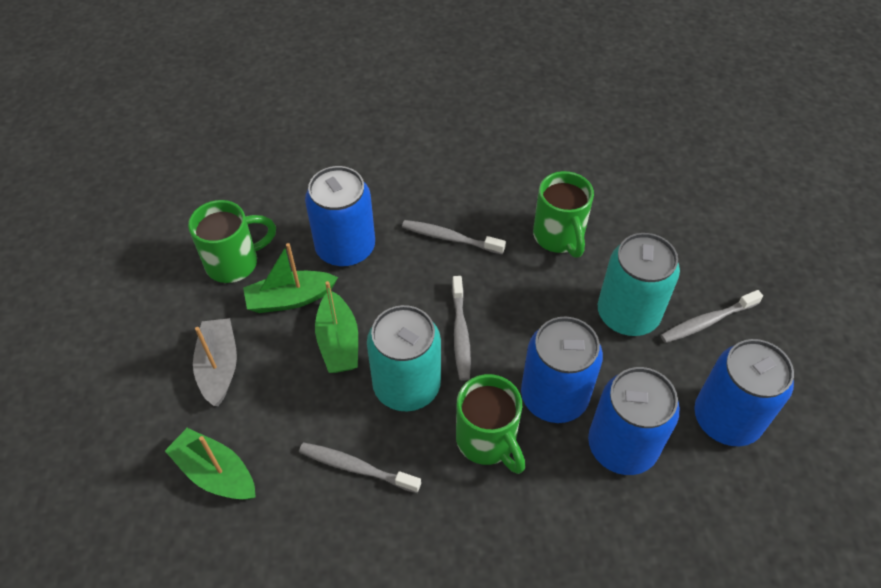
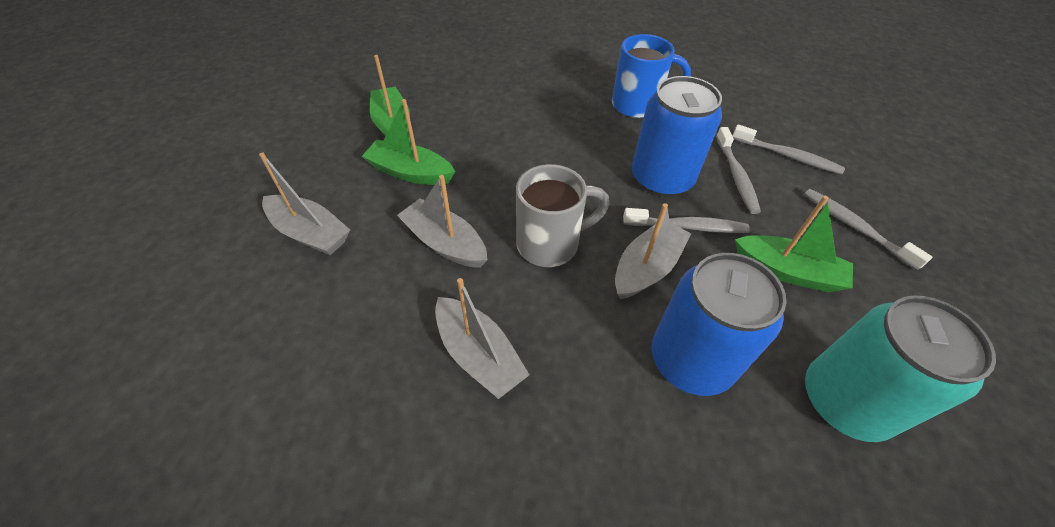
blue can: 4 -> 2
blue mug: 0 -> 1
green mug: 3 -> 0
grey boat: 1 -> 4
grey mug: 0 -> 1
turquoise can: 2 -> 1

